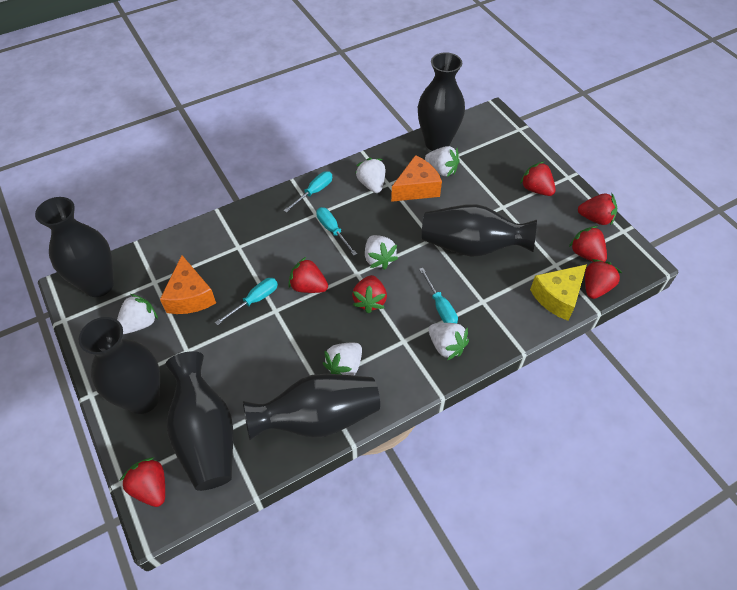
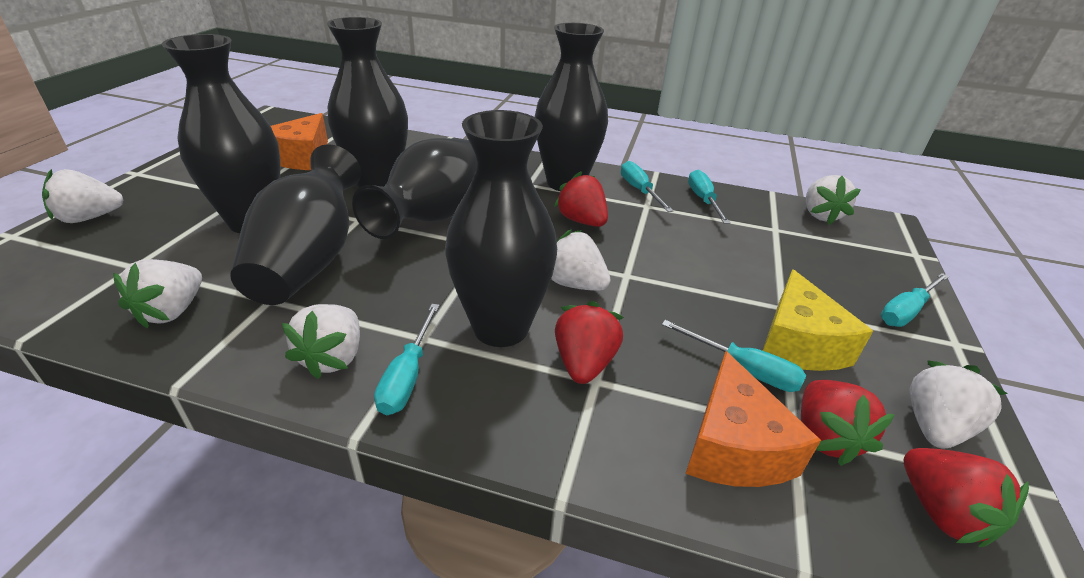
red strawberry: 7 -> 4
turquoise screwdriver: 4 -> 5

